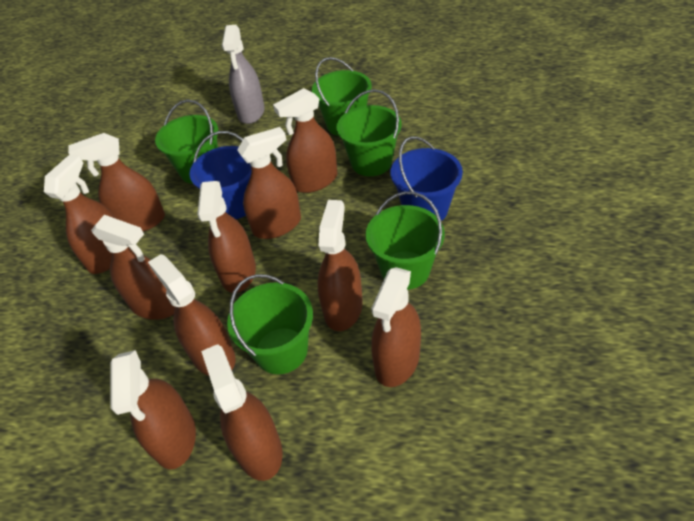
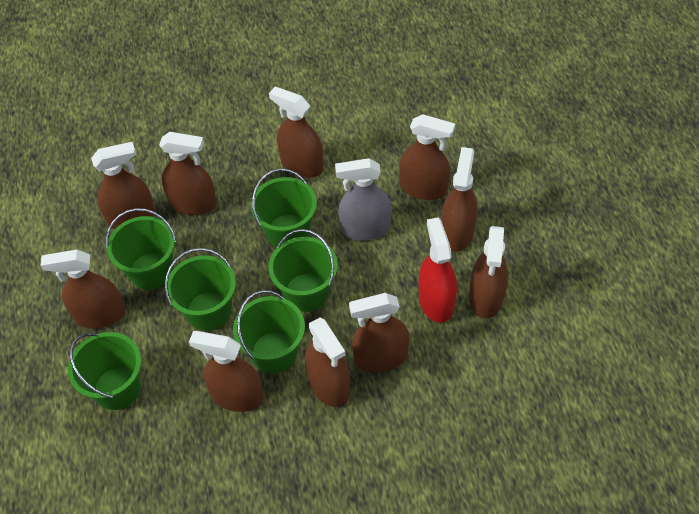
blue bucket: 2 -> 0
brown spray bottle: 11 -> 10
green bucket: 5 -> 6
red spray bottle: 0 -> 1

